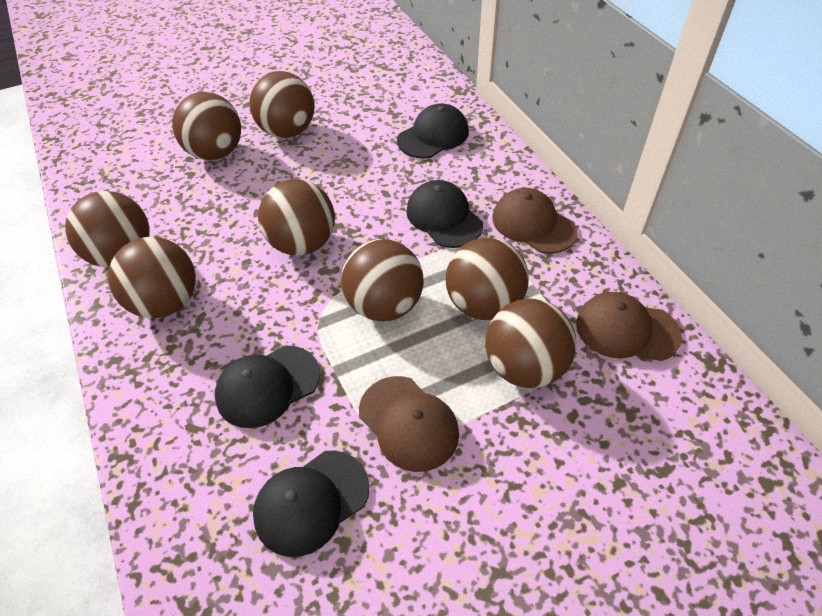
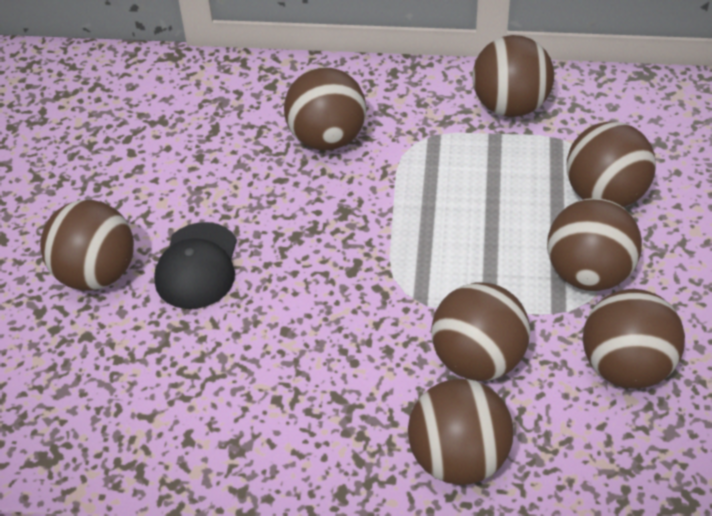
black cap: 4 -> 1
brown cap: 3 -> 0

